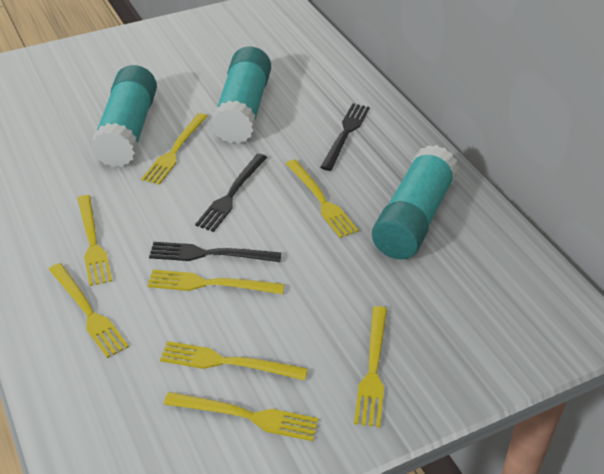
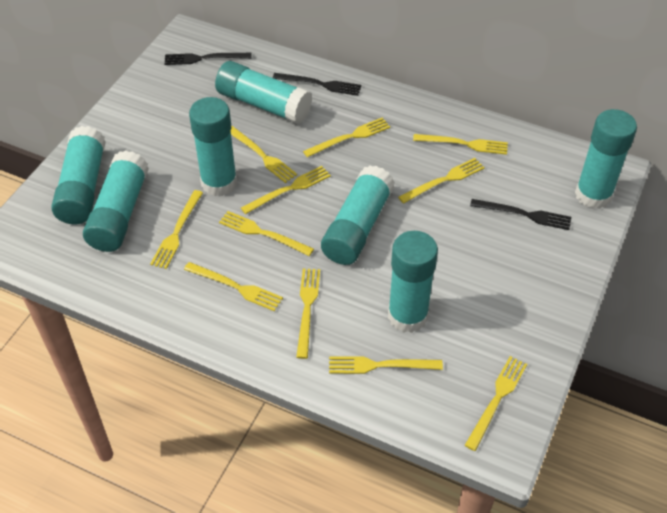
turquoise glue stick: 3 -> 7
yellow fork: 8 -> 11

